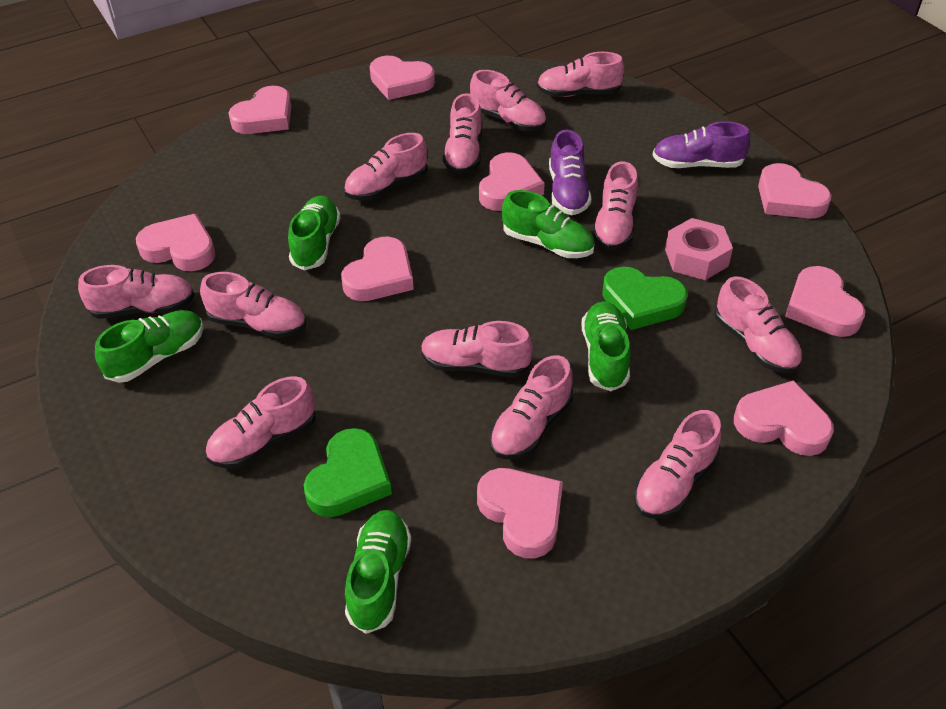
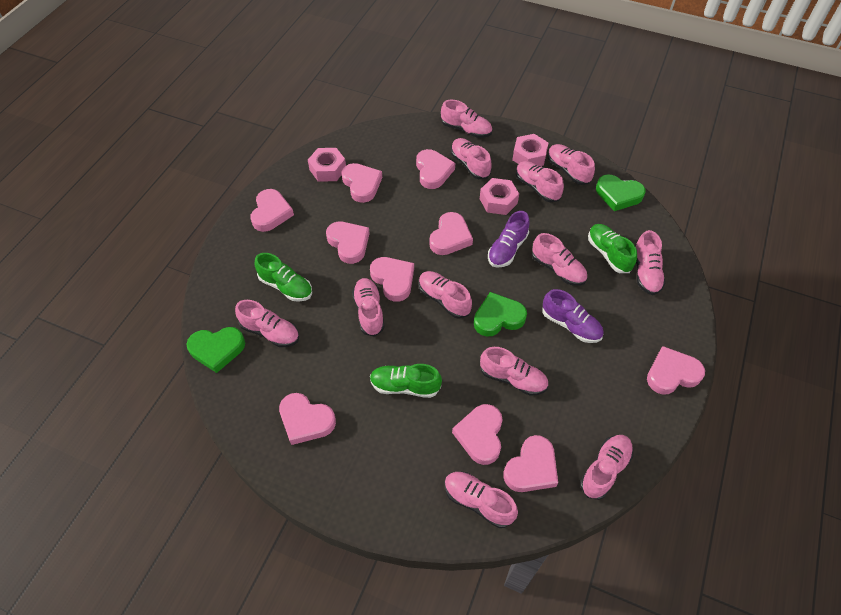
green heart: 2 -> 3
green shoe: 5 -> 3
pink heart: 9 -> 10
pink nut: 1 -> 3

